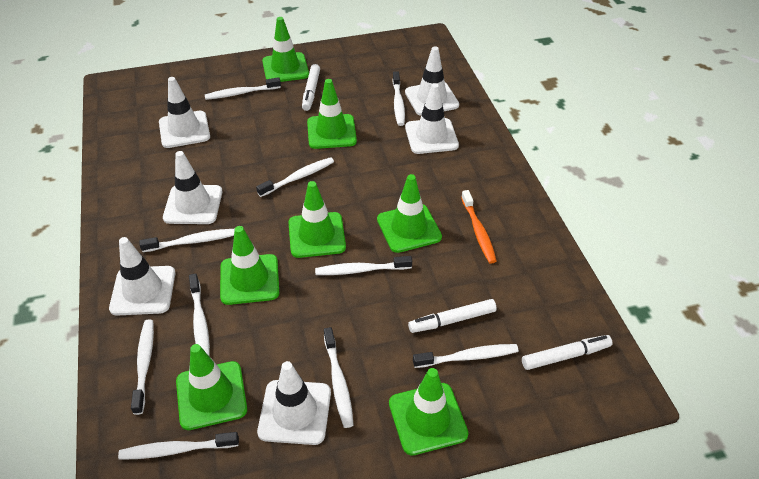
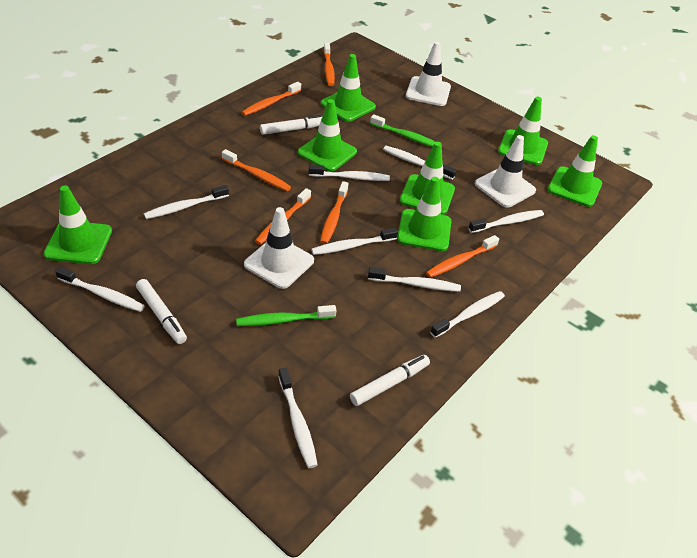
green toothbrush: 0 -> 2
orange toothbrush: 1 -> 6
white toothbrush: 10 -> 9
white traffic cone: 6 -> 3

